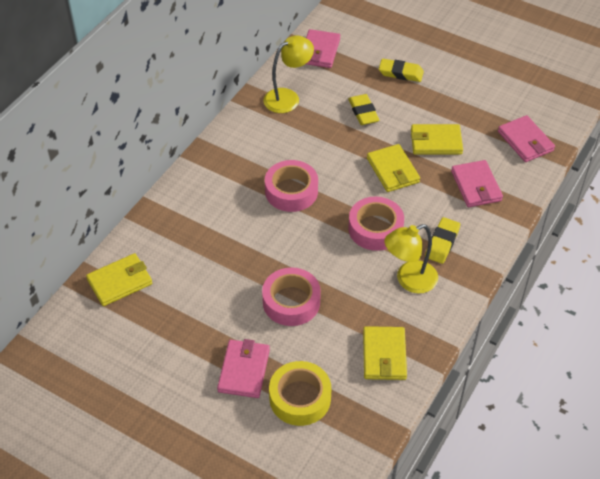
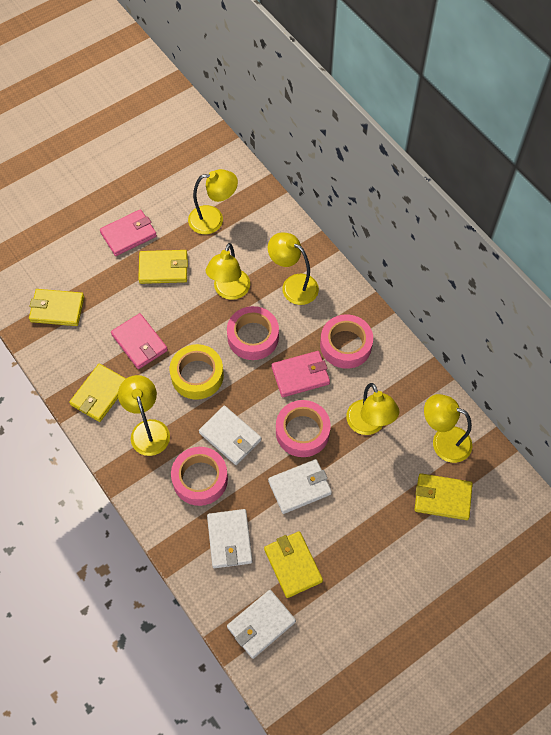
pink tape: 3 -> 4
pink wallet: 4 -> 3
white wallet: 0 -> 4
yellow eraser: 3 -> 0
yellow lamp: 2 -> 6
yellow wallet: 4 -> 5

